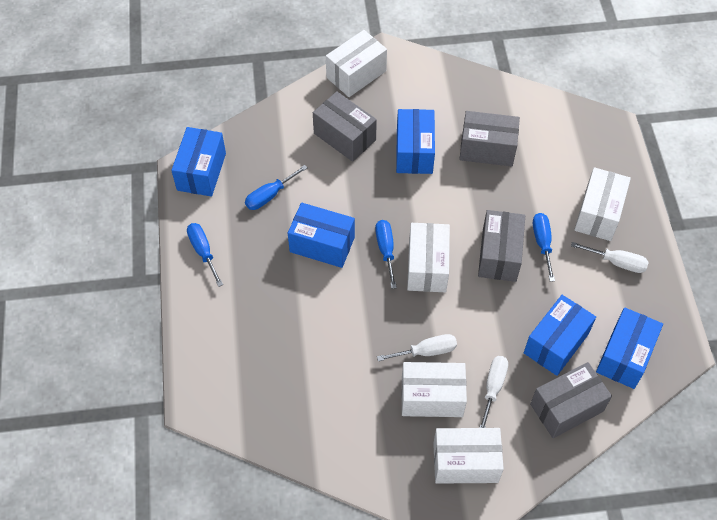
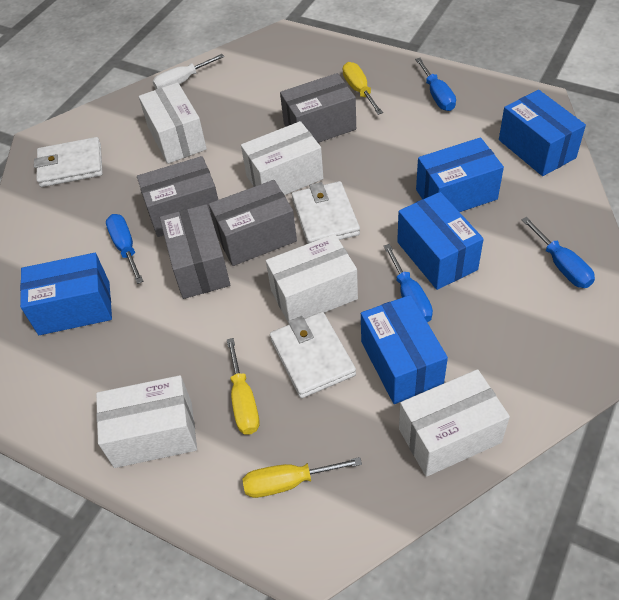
white screwdriver: 3 -> 1
white wallet: 0 -> 3
yellow screwdriver: 0 -> 3

